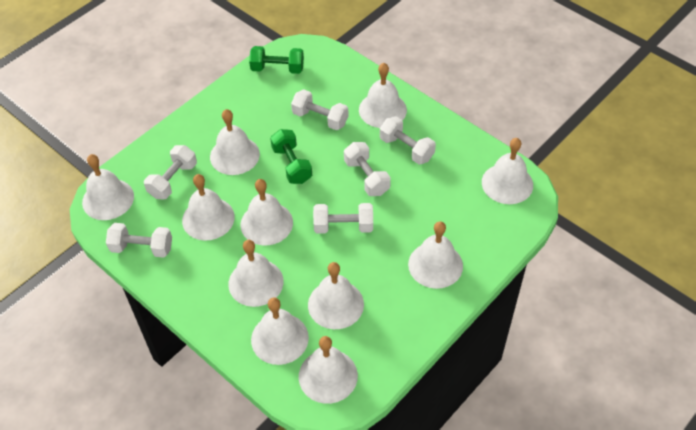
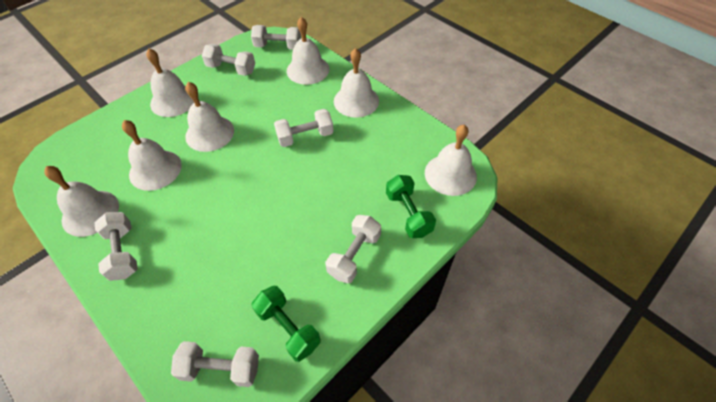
white bell: 11 -> 7

